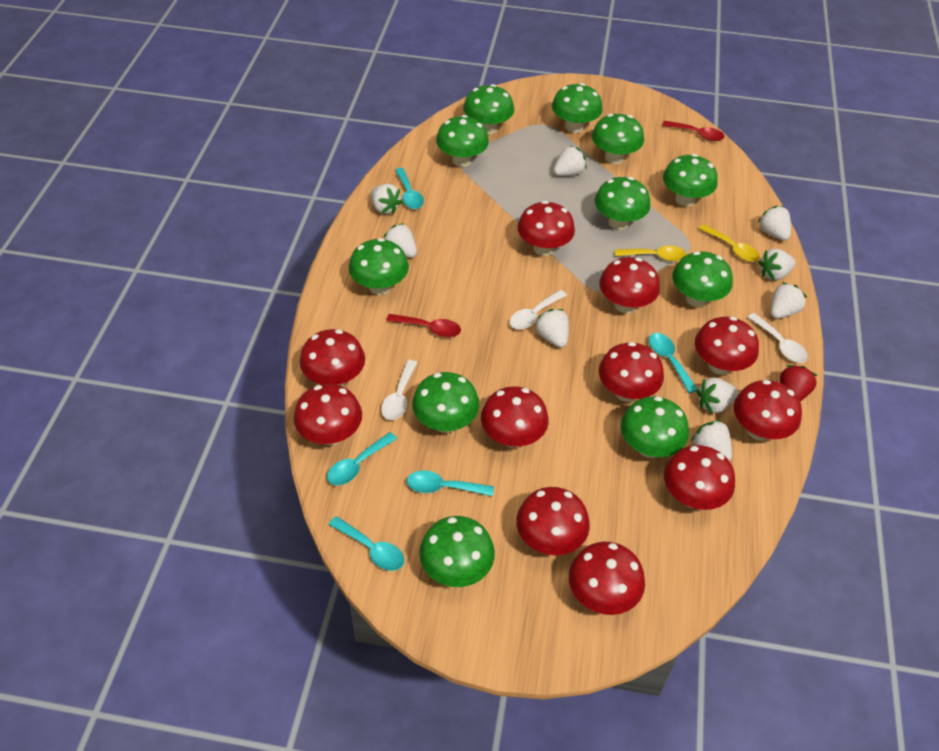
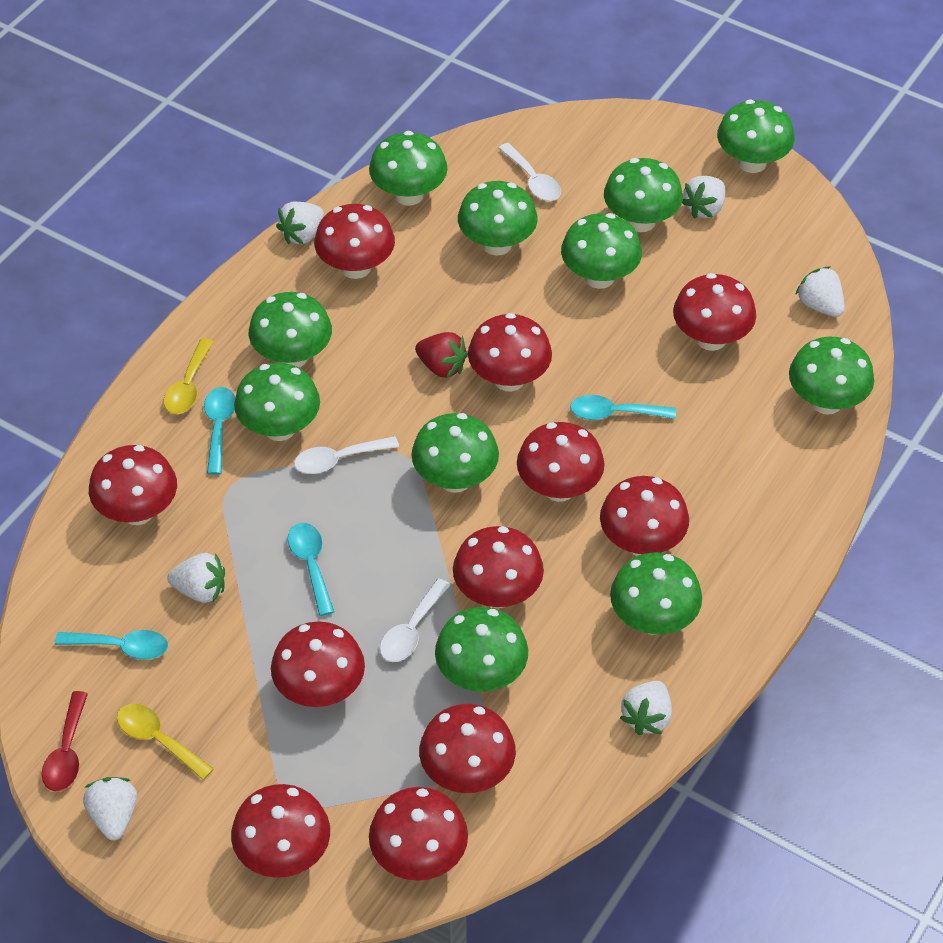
red spoon: 2 -> 1
turquoise spoon: 5 -> 4
white strawberry: 9 -> 6

